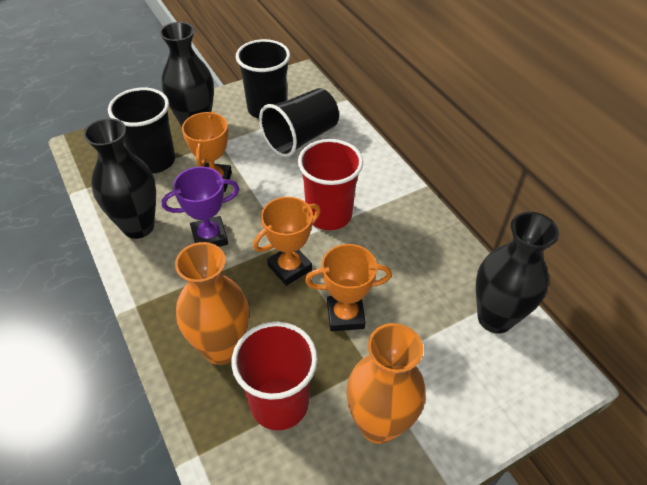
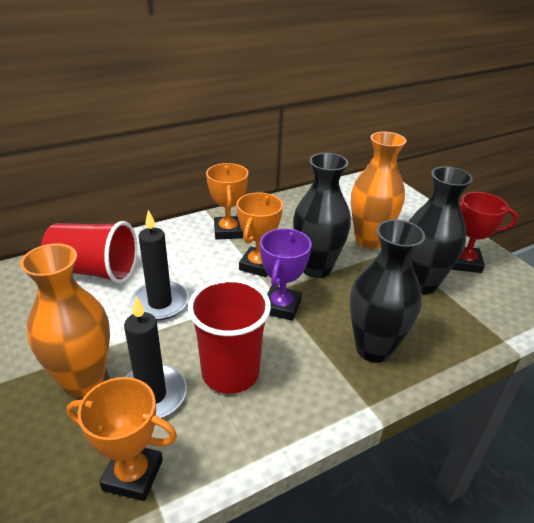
black candle: 0 -> 2
black cup: 3 -> 0
red trophy: 0 -> 1

